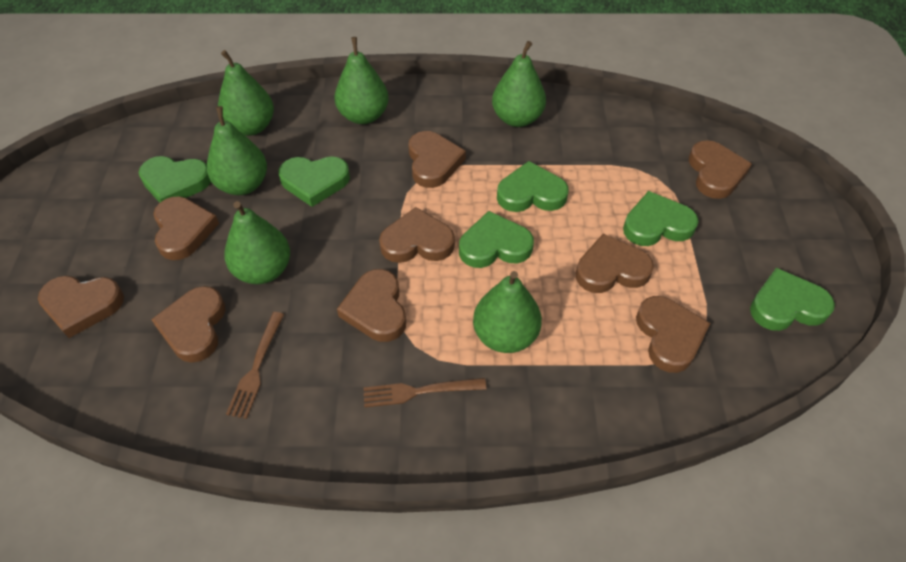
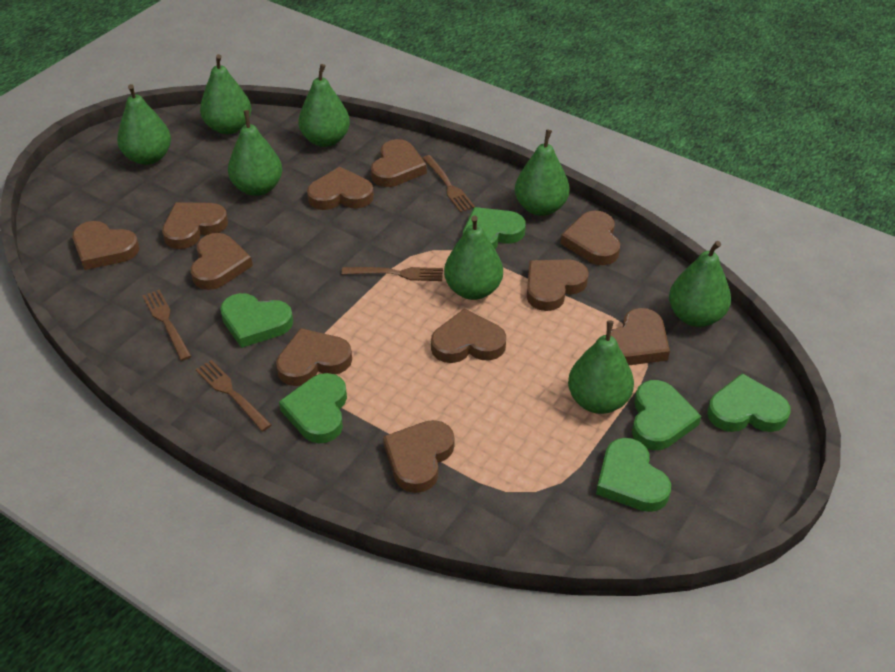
brown fork: 2 -> 4
brown heart: 9 -> 11
green pear: 6 -> 8

